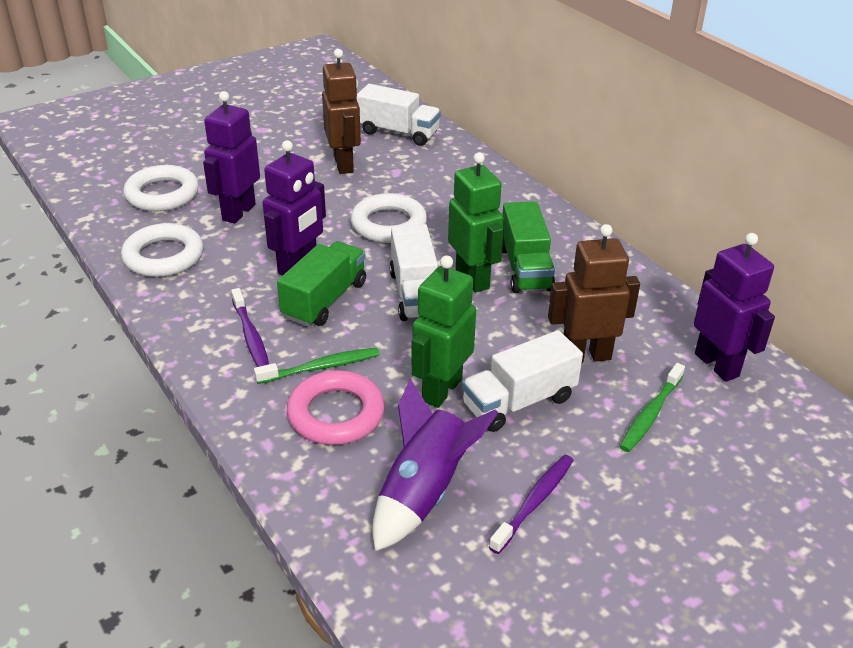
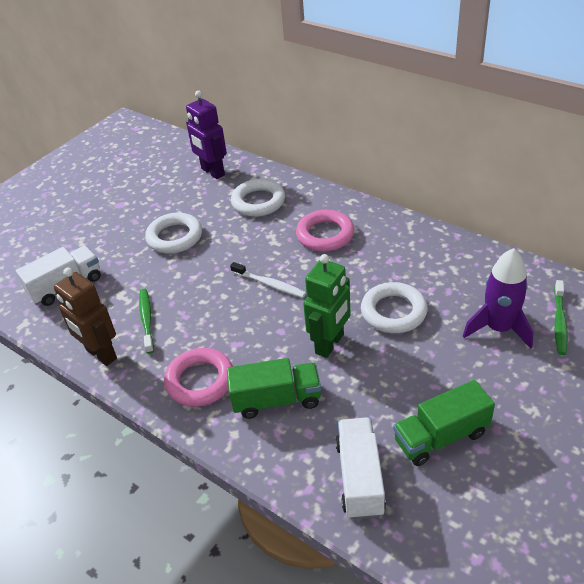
brown robot: 2 -> 1
green robot: 2 -> 1
pink ring: 1 -> 2
purple robot: 3 -> 1
purple toothbrush: 2 -> 0
white toothbrush: 0 -> 1
white truck: 3 -> 2

